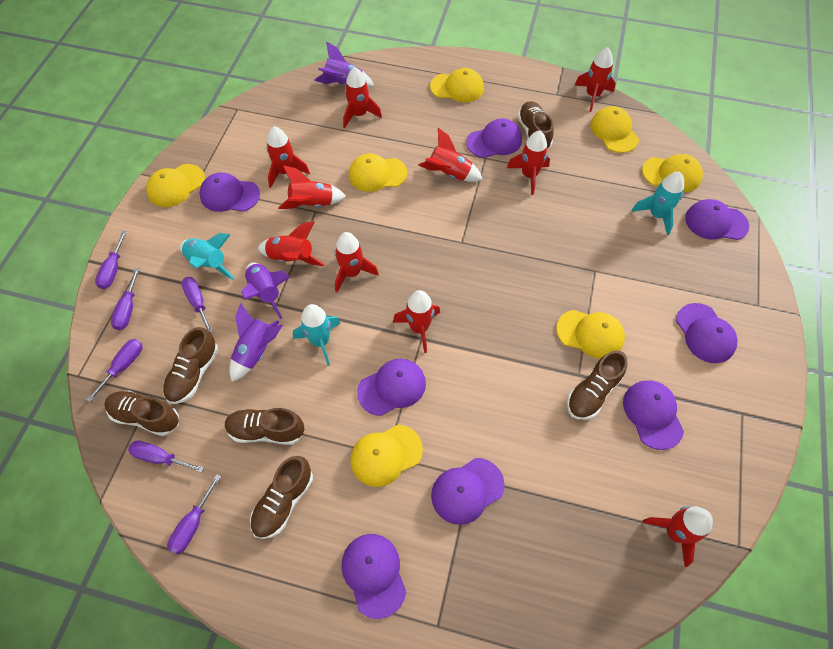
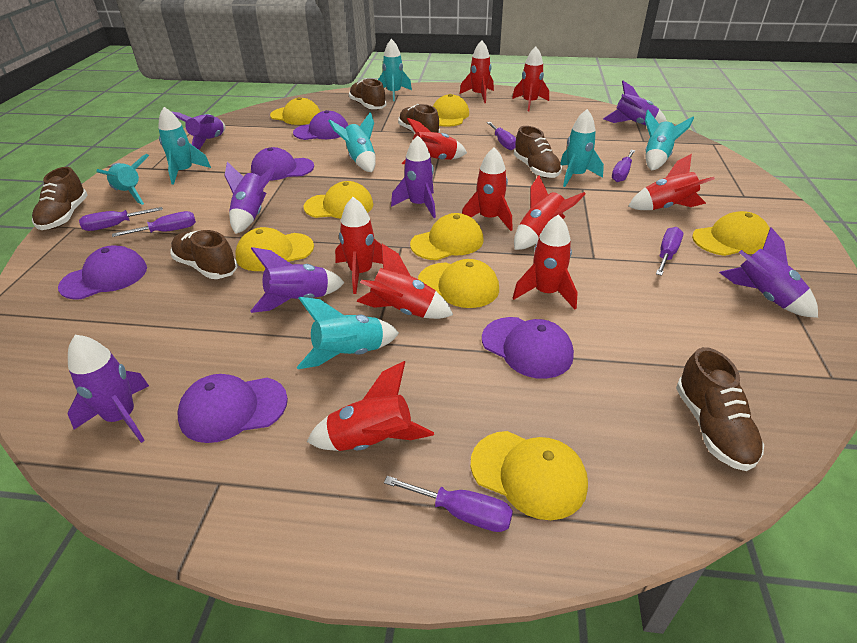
purple cap: 8 -> 5
purple rocket: 3 -> 7
turquoise rocket: 3 -> 7
yellow cap: 7 -> 8

